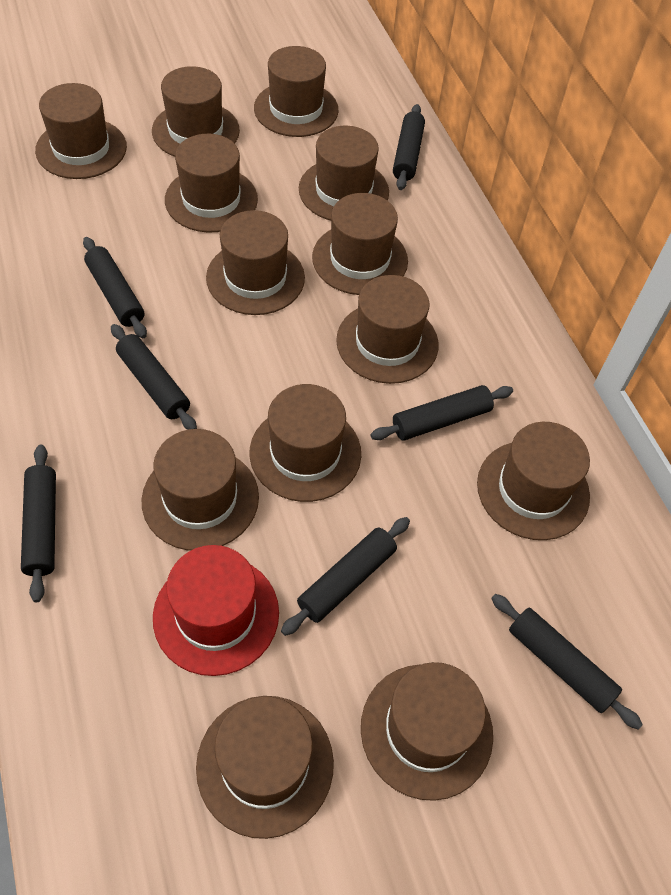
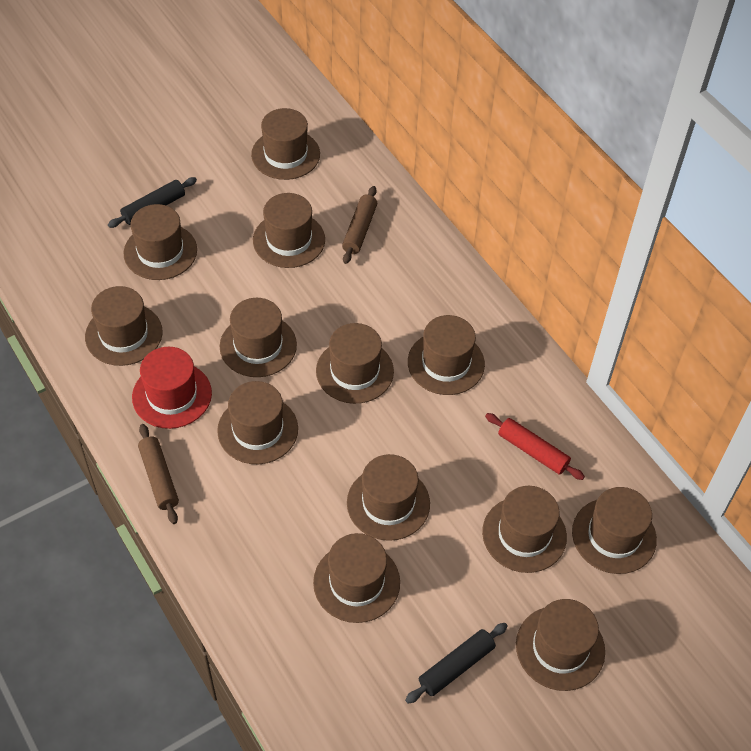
black rolling pin: 7 -> 2
brown rolling pin: 0 -> 2
red rolling pin: 0 -> 1

